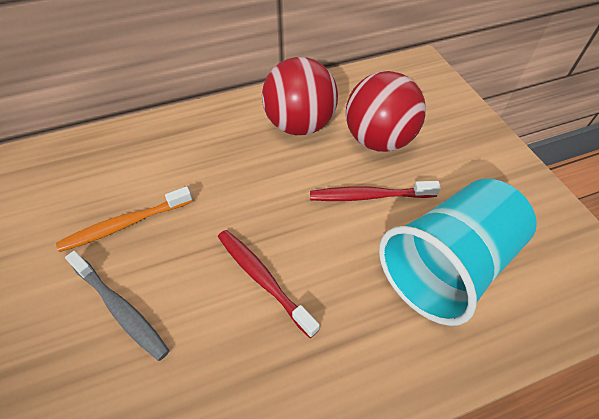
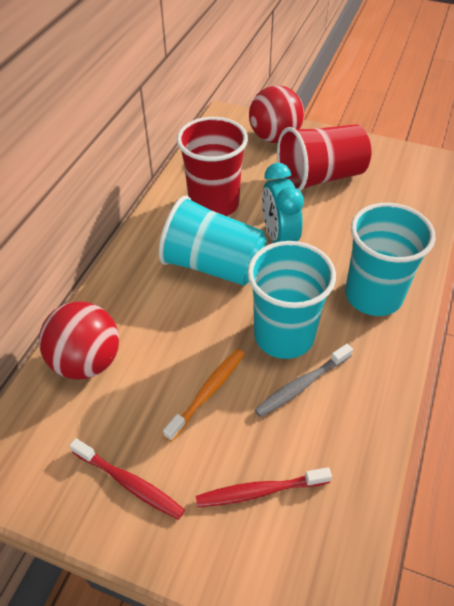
red cup: 0 -> 2
turquoise clock: 0 -> 1
turquoise cup: 1 -> 3

